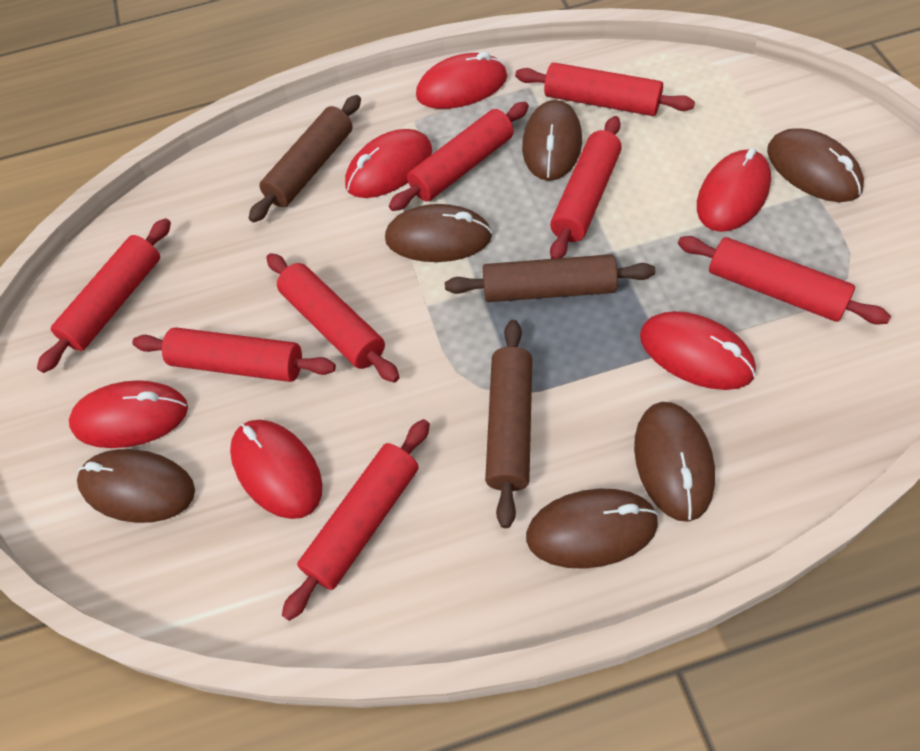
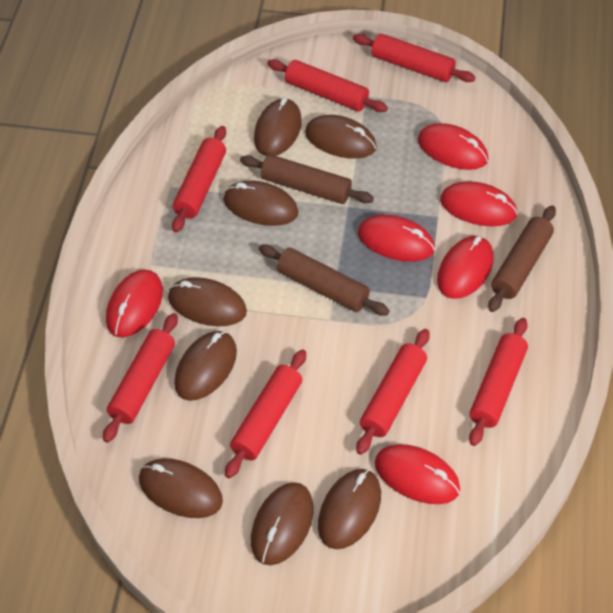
brown mouse: 6 -> 8
red rolling pin: 8 -> 7

